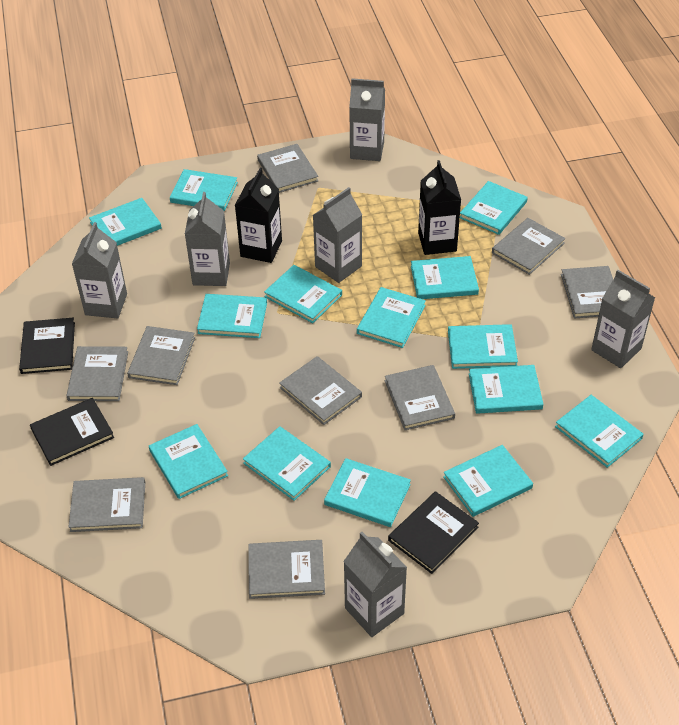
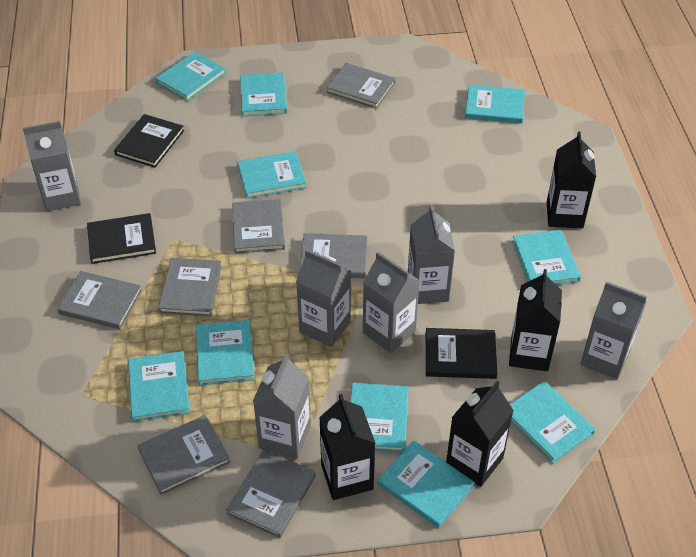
black carton: 2 -> 4
grey book: 9 -> 7
turquoise book: 14 -> 10

